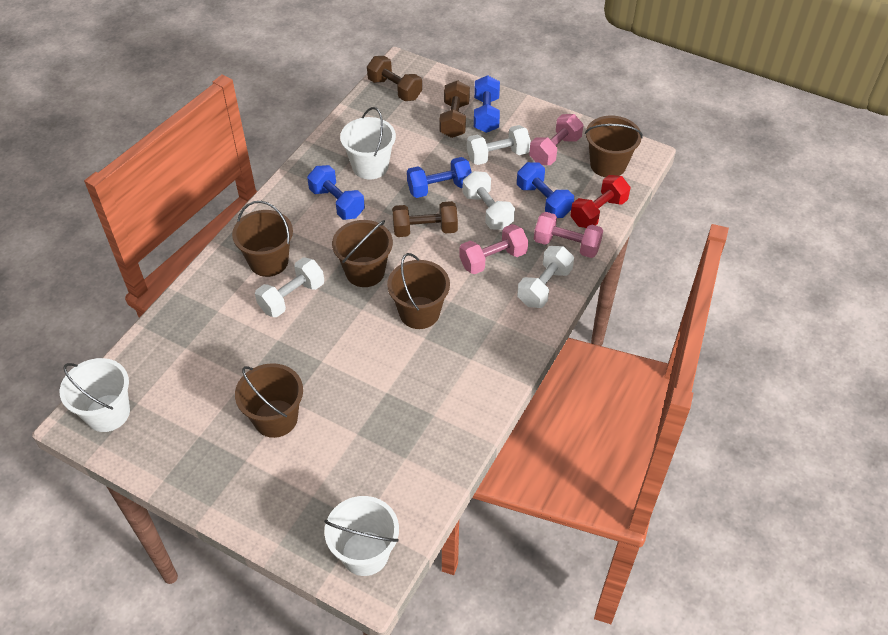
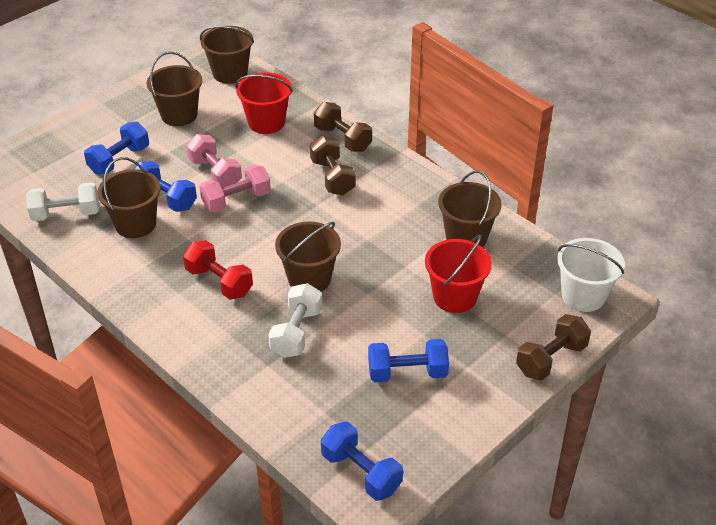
pink dumbbell: 3 -> 2
red bucket: 0 -> 2
white bucket: 3 -> 1
white dumbbell: 4 -> 2

